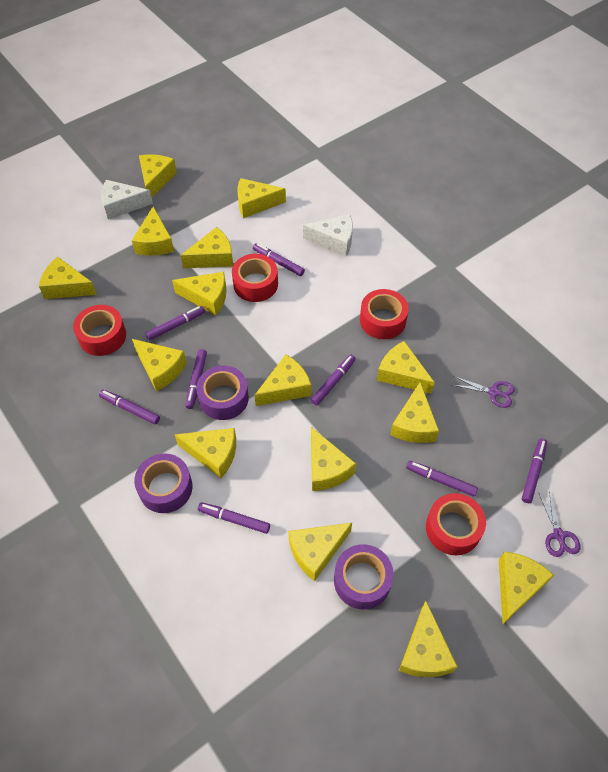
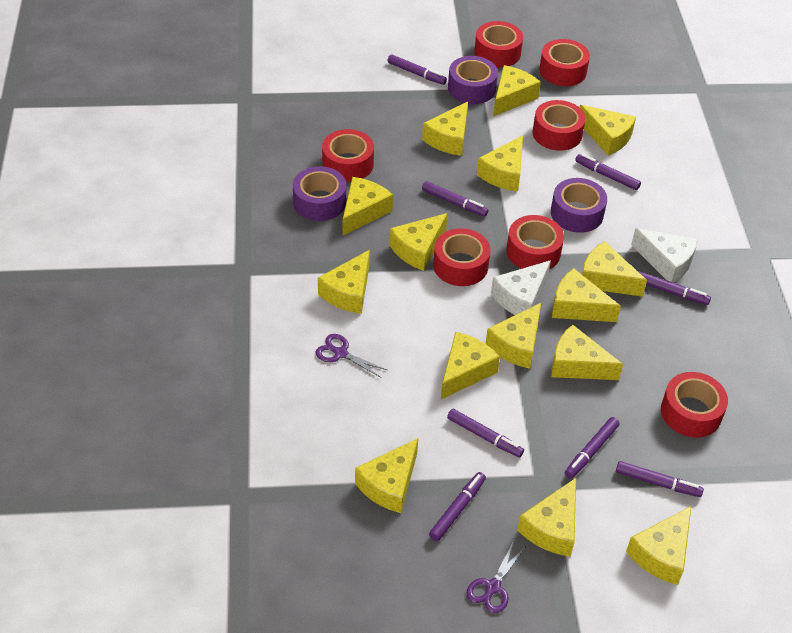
red tape: 4 -> 7

